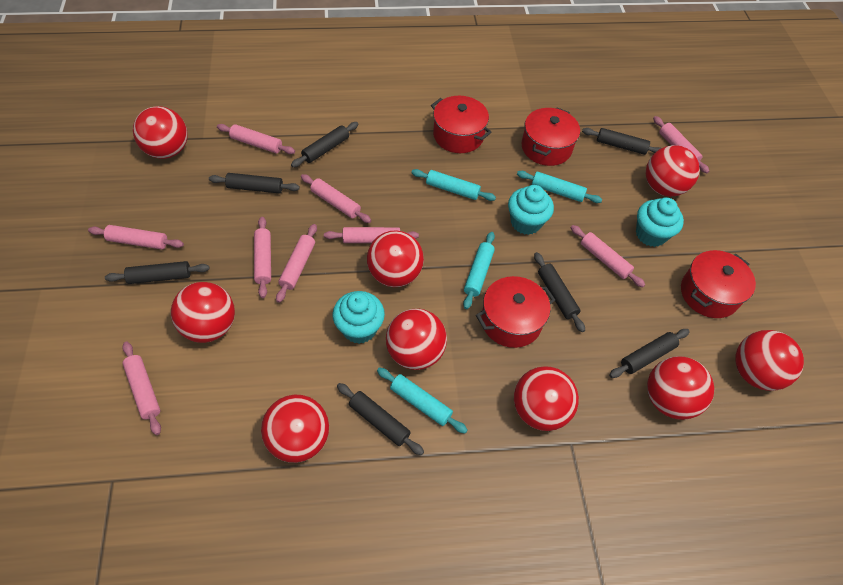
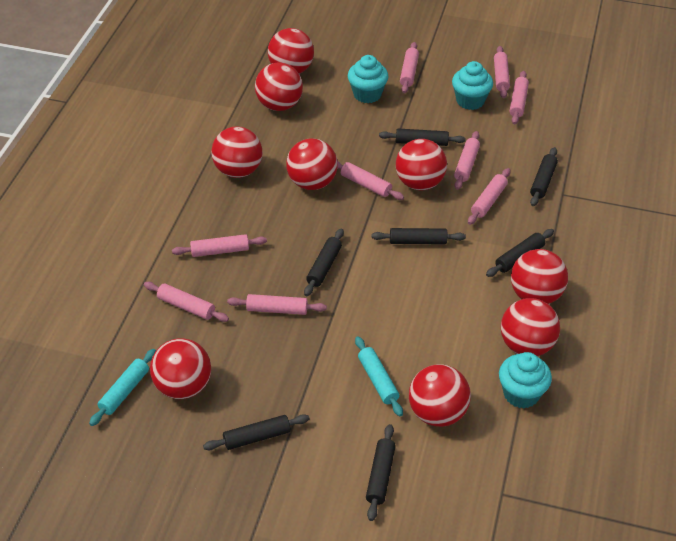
red pot: 4 -> 0
turquoise rolling pin: 4 -> 2

